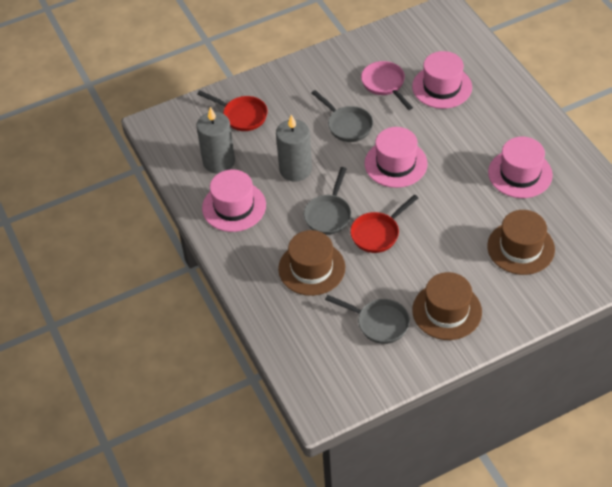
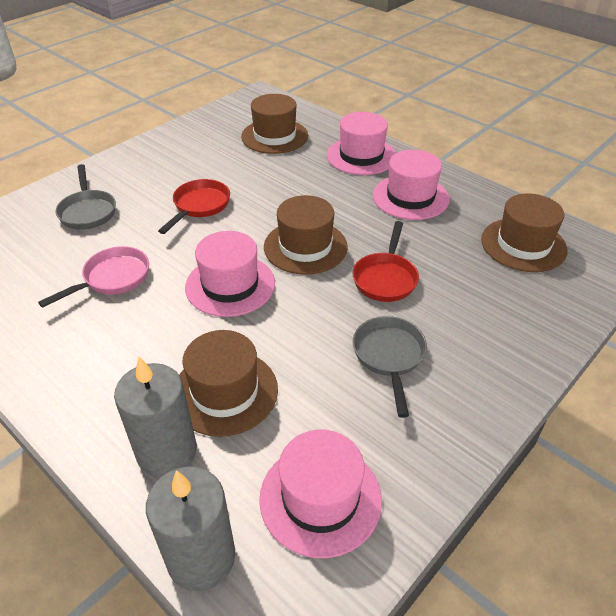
brown hat: 3 -> 4
grey pan: 3 -> 2

